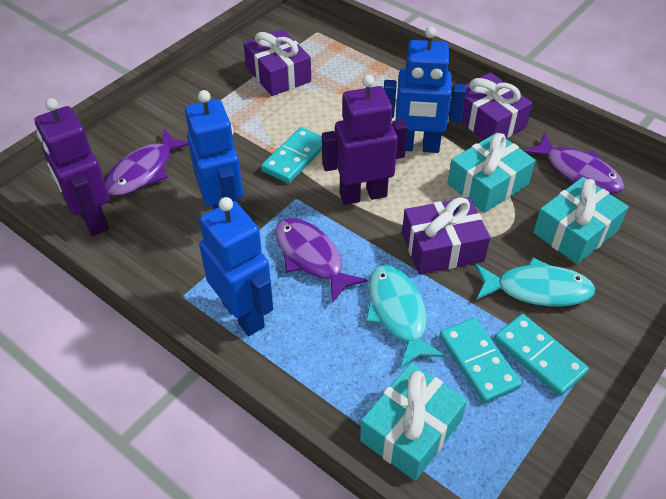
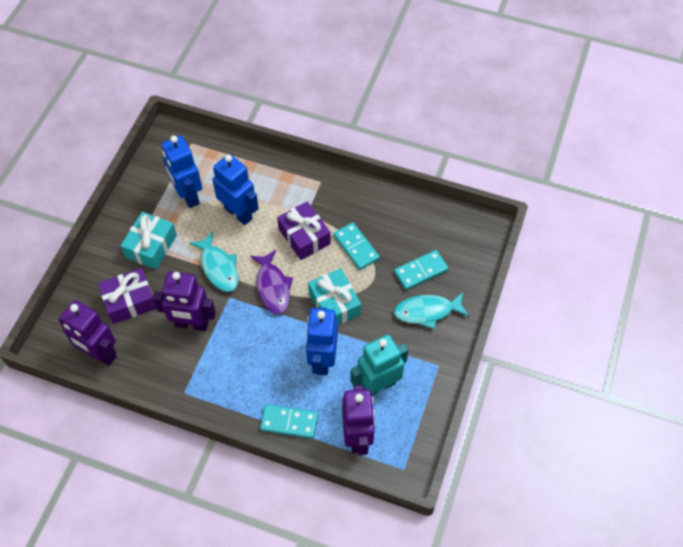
purple fish: 3 -> 1
purple gift: 3 -> 2
purple robot: 2 -> 3
turquoise gift: 3 -> 2
turquoise robot: 0 -> 1

